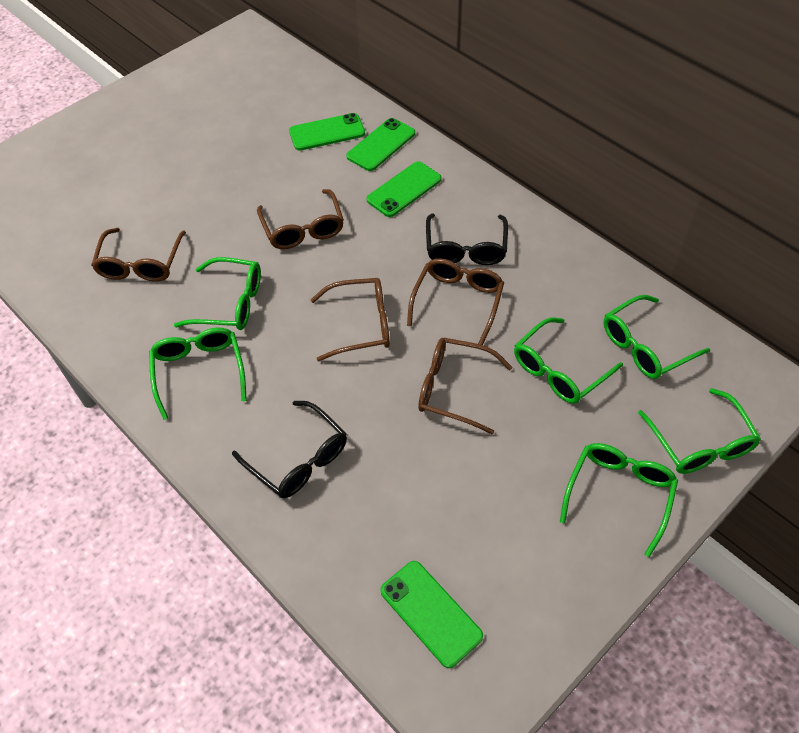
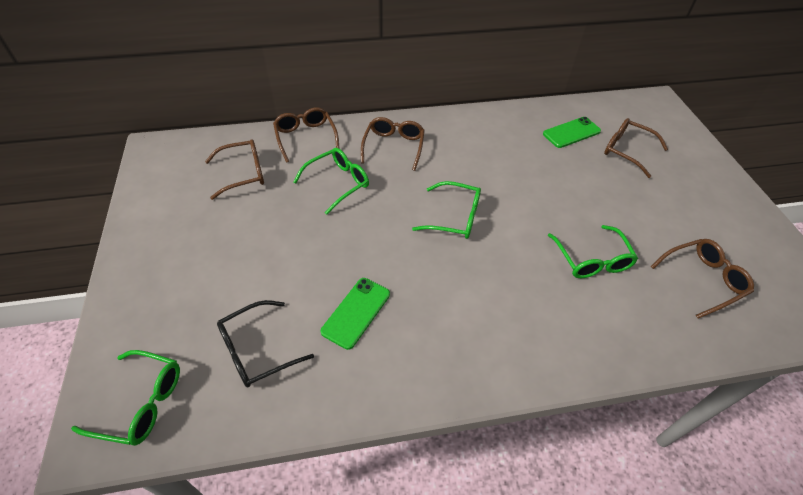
black glasses: 2 -> 1
green glasses: 6 -> 4
green phone: 4 -> 2

